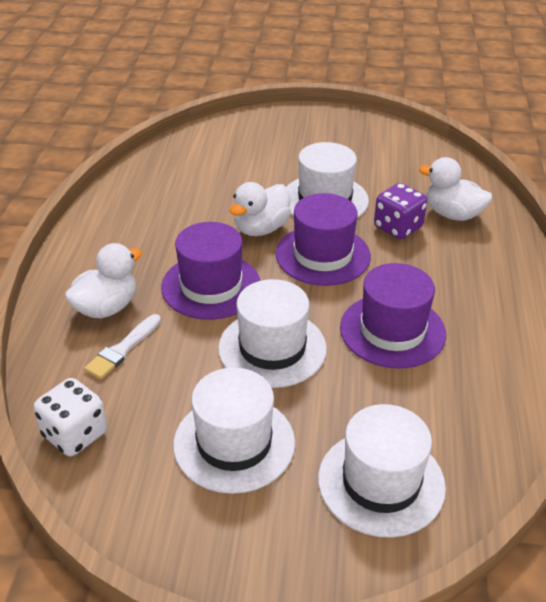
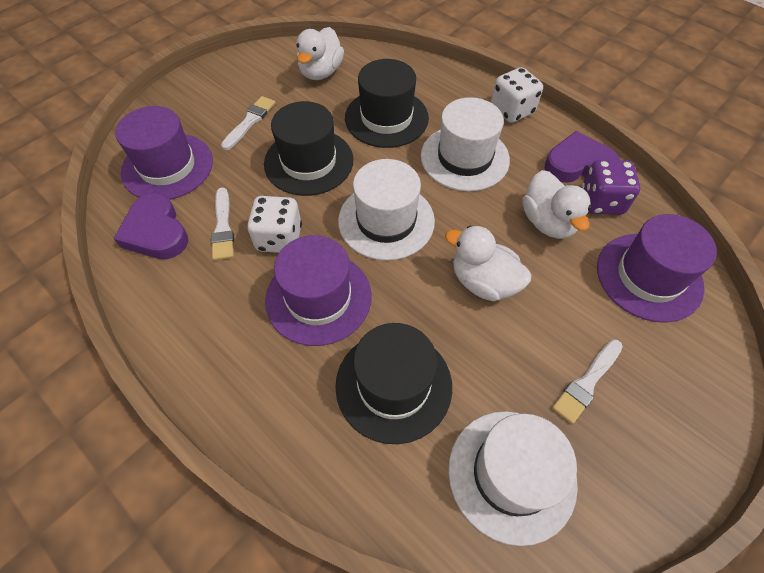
black hat: 0 -> 3
purple heart: 0 -> 2
white brush: 1 -> 3
white dice: 1 -> 2
white hat: 4 -> 3

